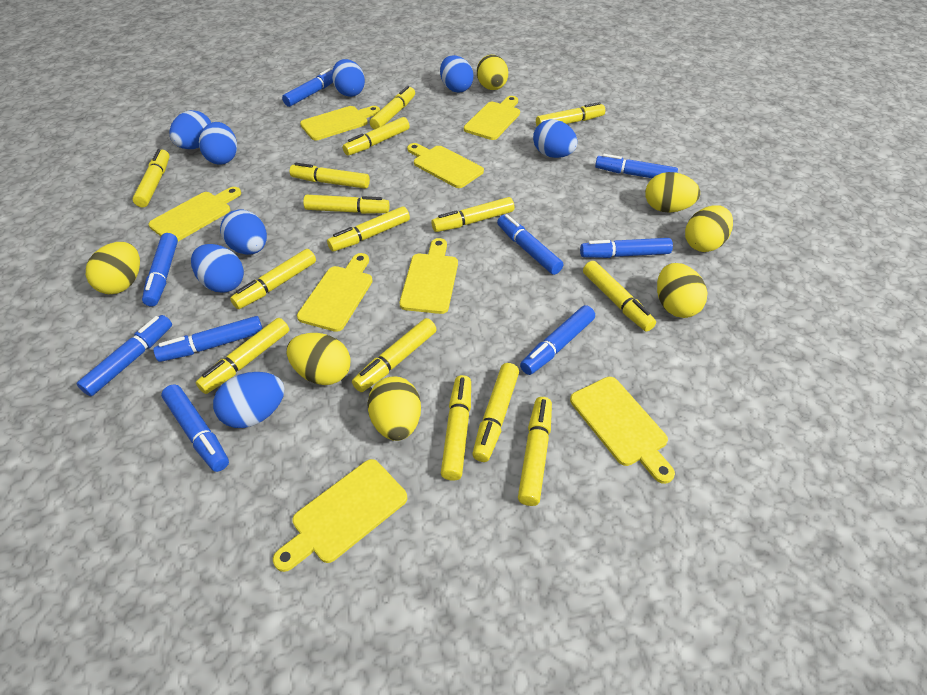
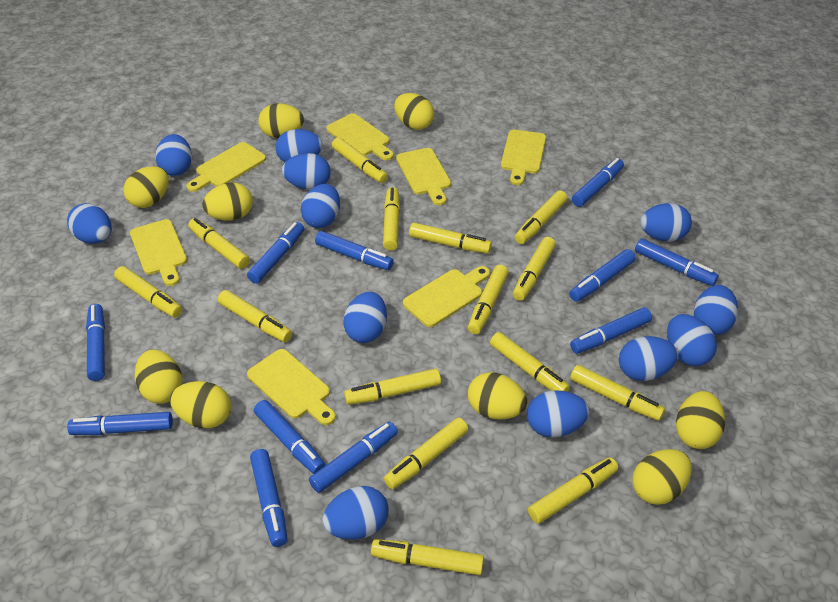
blue egg: 8 -> 12
blue marker: 9 -> 11
yellow cutting board: 8 -> 7
yellow egg: 7 -> 9

